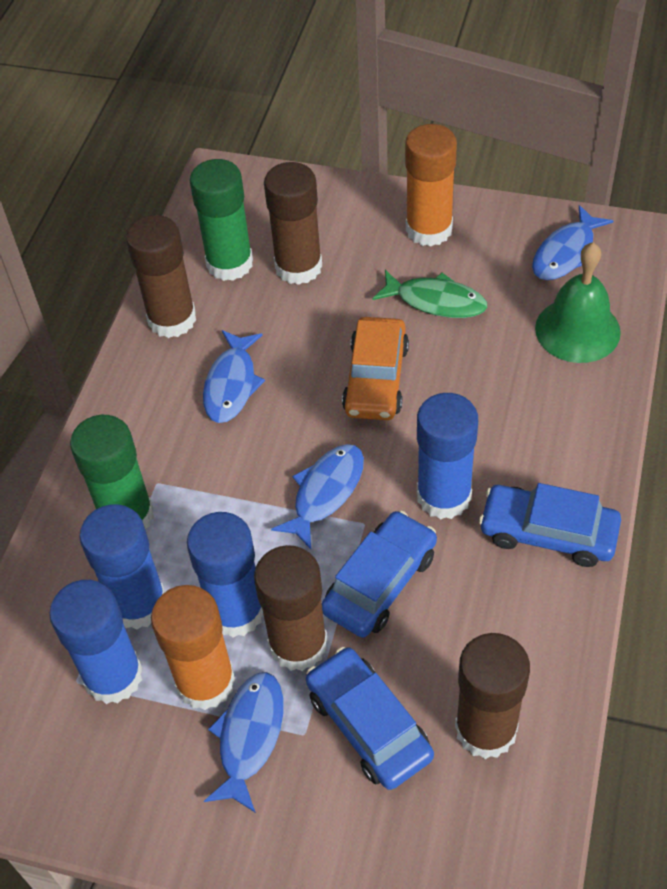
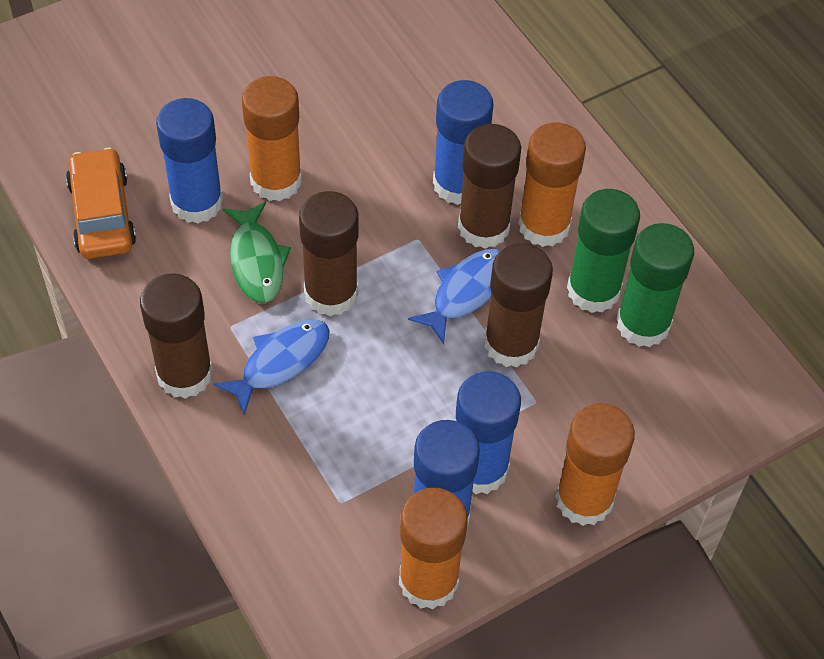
blue car: 3 -> 0
blue fish: 4 -> 2
green bell: 1 -> 0
orange glue stick: 2 -> 4

